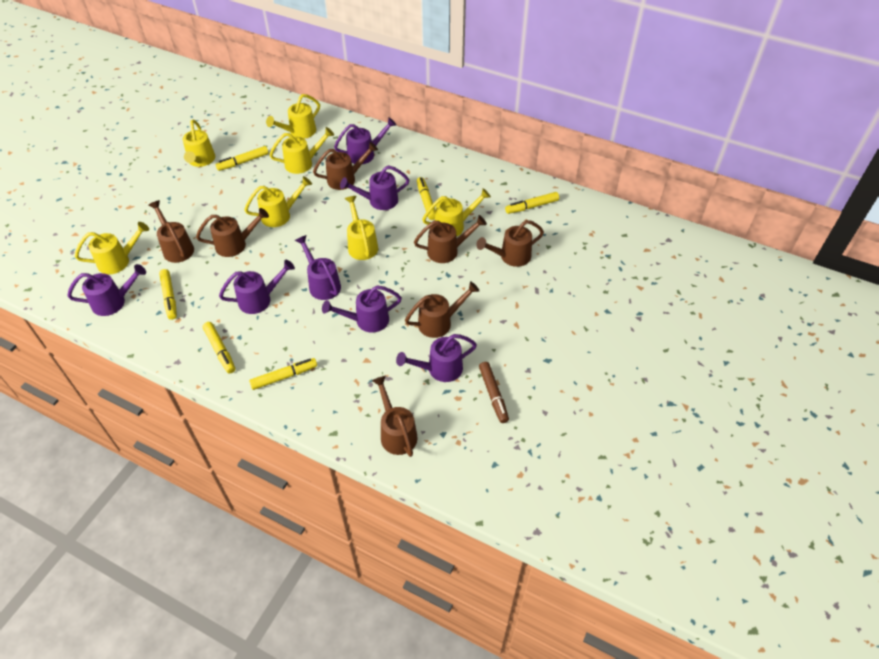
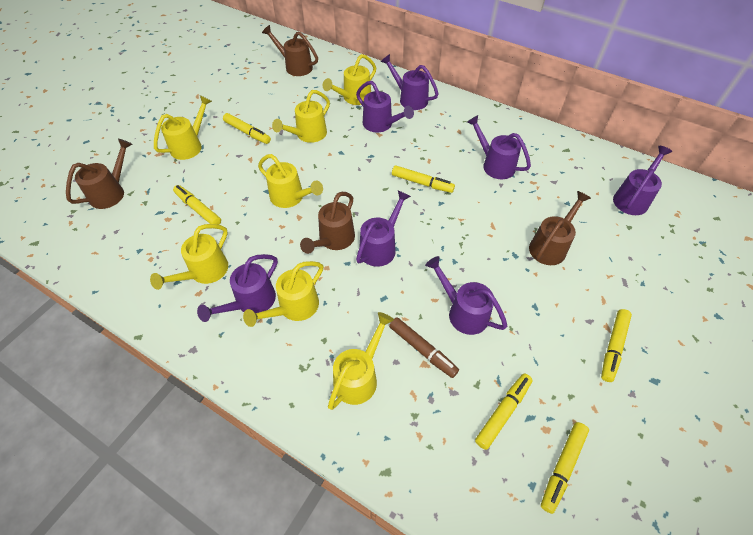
brown watering can: 7 -> 4

